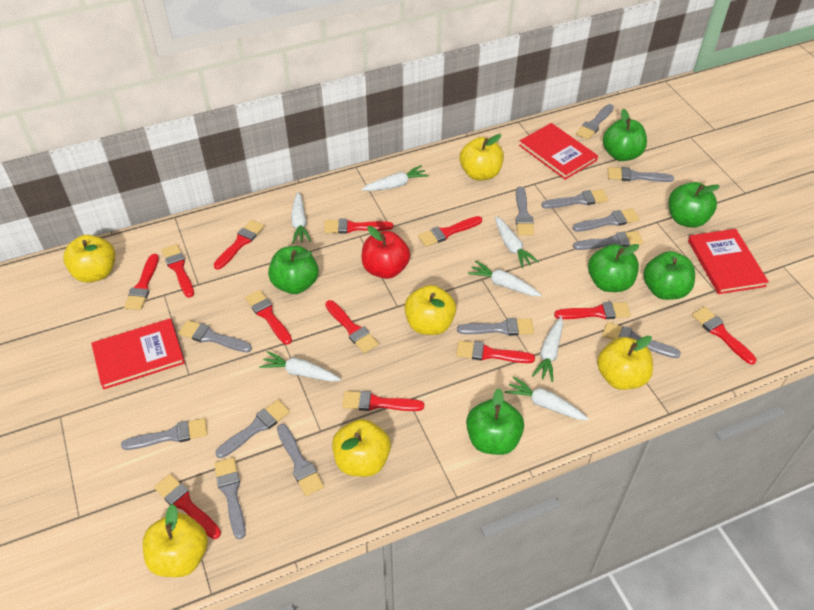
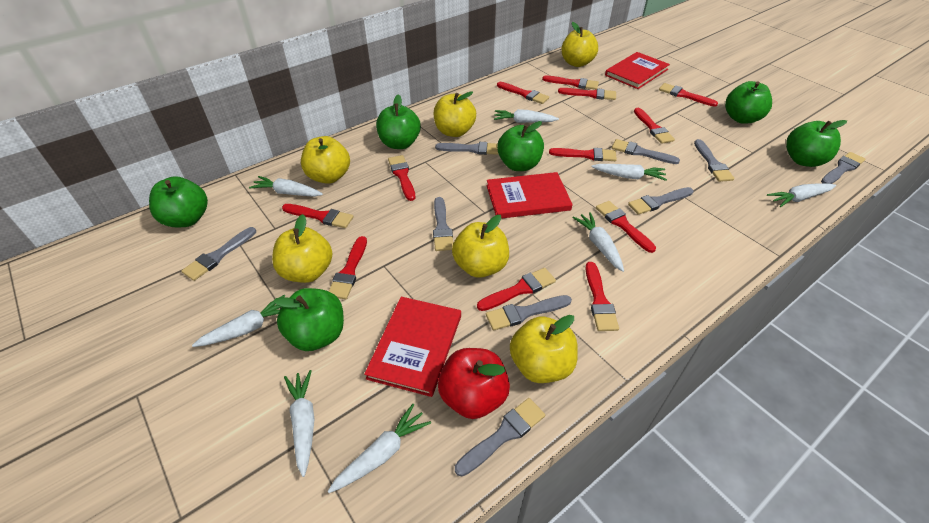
grey brush: 13 -> 9
white carrot: 7 -> 8

